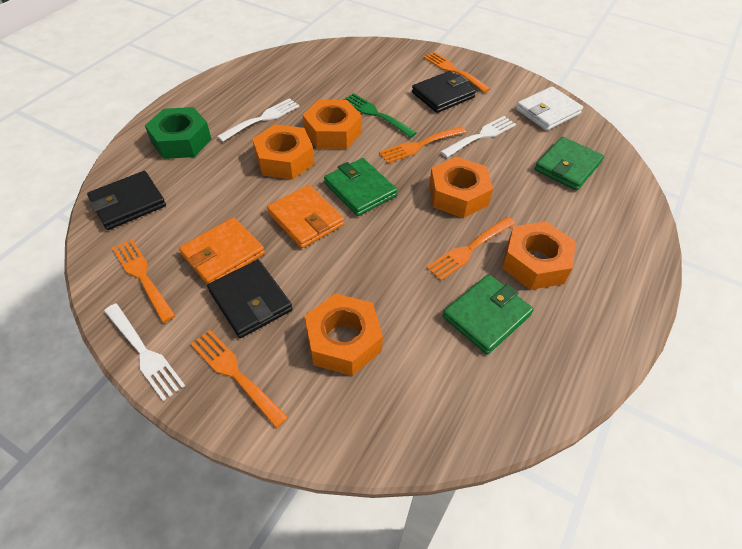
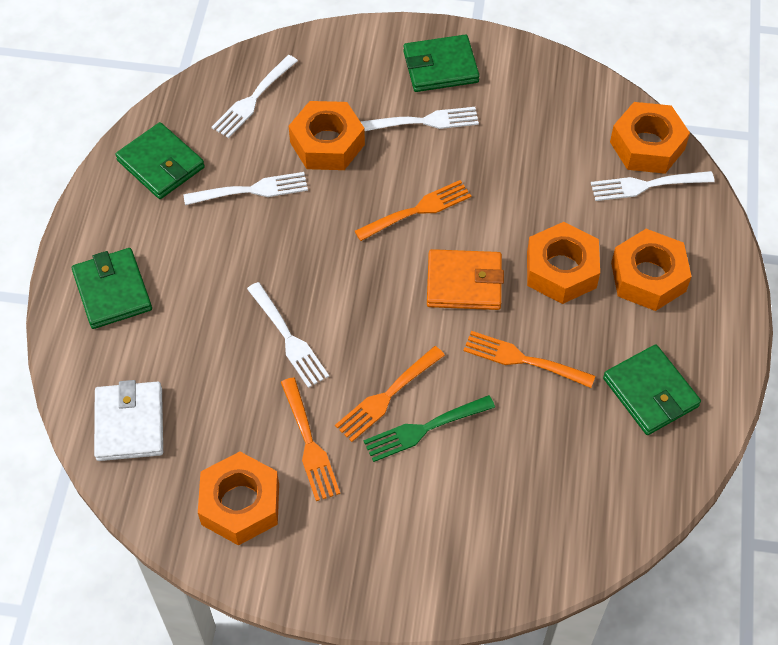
black wallet: 3 -> 0
green nut: 1 -> 0
green wallet: 3 -> 4
orange fork: 5 -> 4
orange wallet: 2 -> 1
white fork: 3 -> 5

